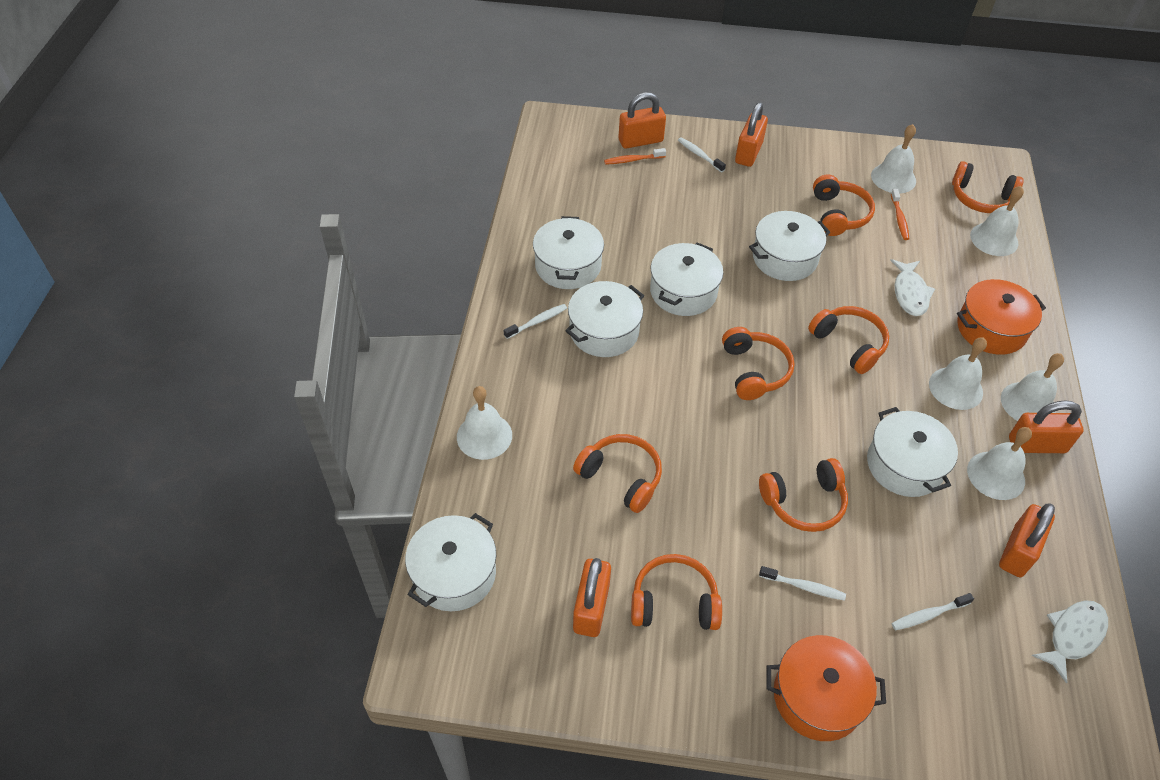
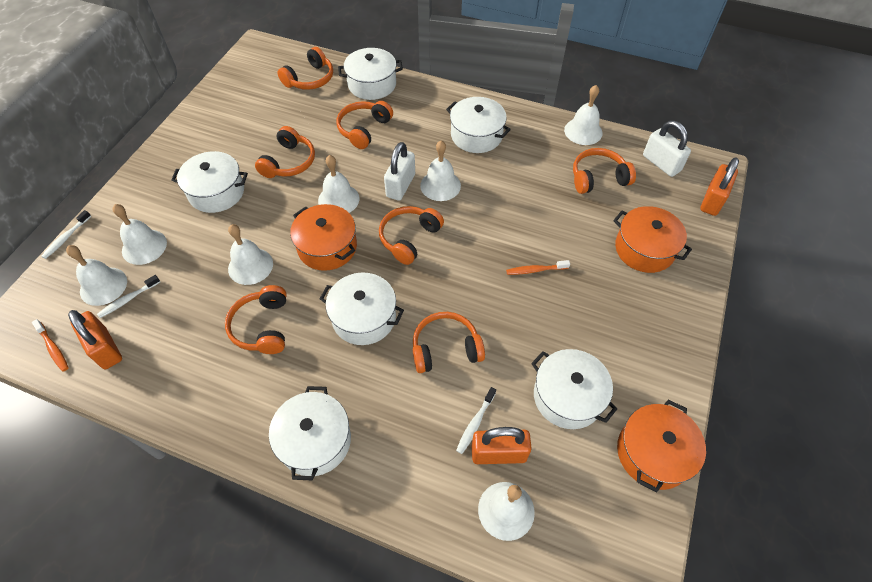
orange padlock: 5 -> 3
orange pot: 2 -> 3
white bell: 6 -> 7
white fish: 2 -> 0
white padlock: 0 -> 2
white toothbrush: 4 -> 3

